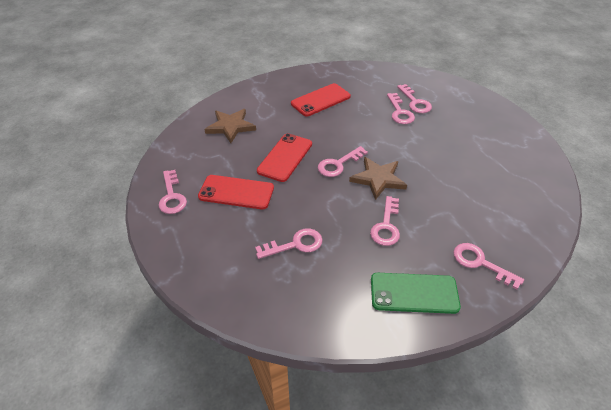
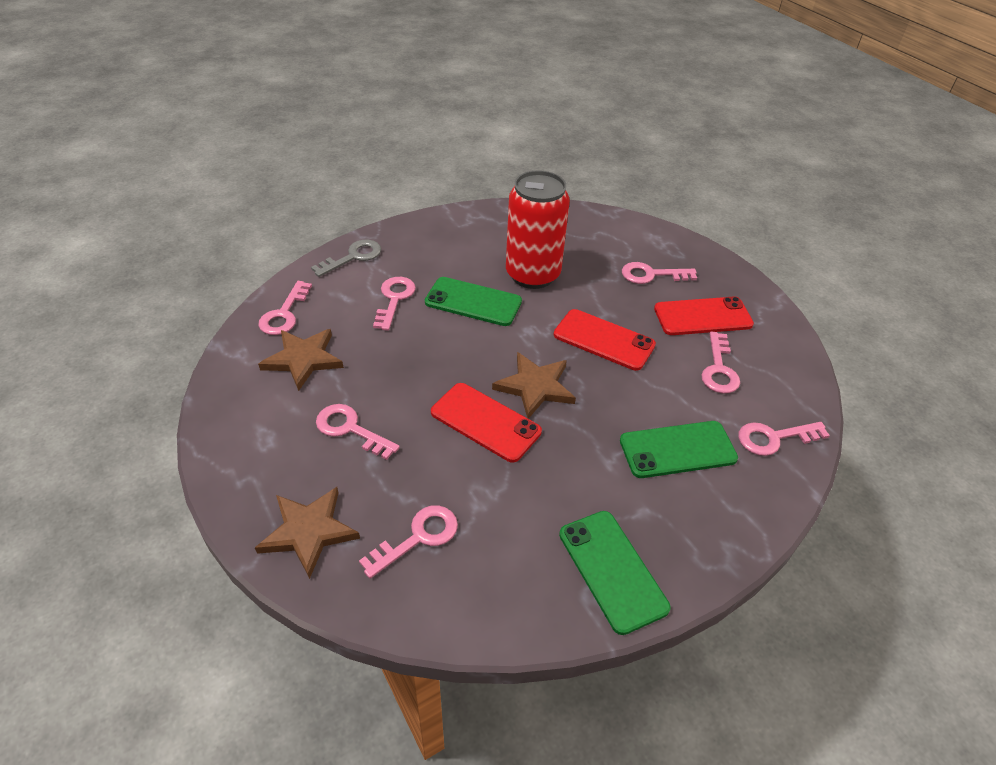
brown star: 2 -> 3
green phone: 1 -> 3
grey key: 0 -> 1
red can: 0 -> 1

